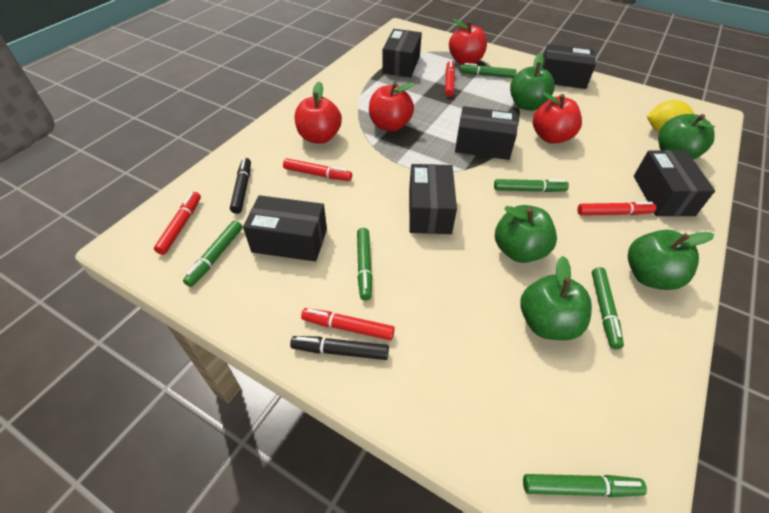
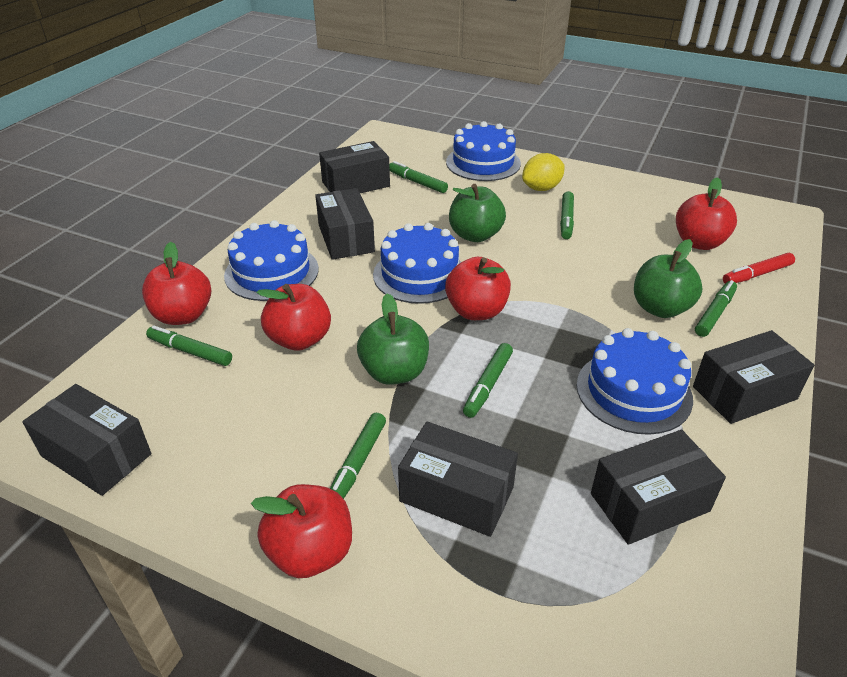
black marker: 2 -> 0
blue cake: 0 -> 4
green apple: 5 -> 3
red apple: 4 -> 5
red marker: 5 -> 1

